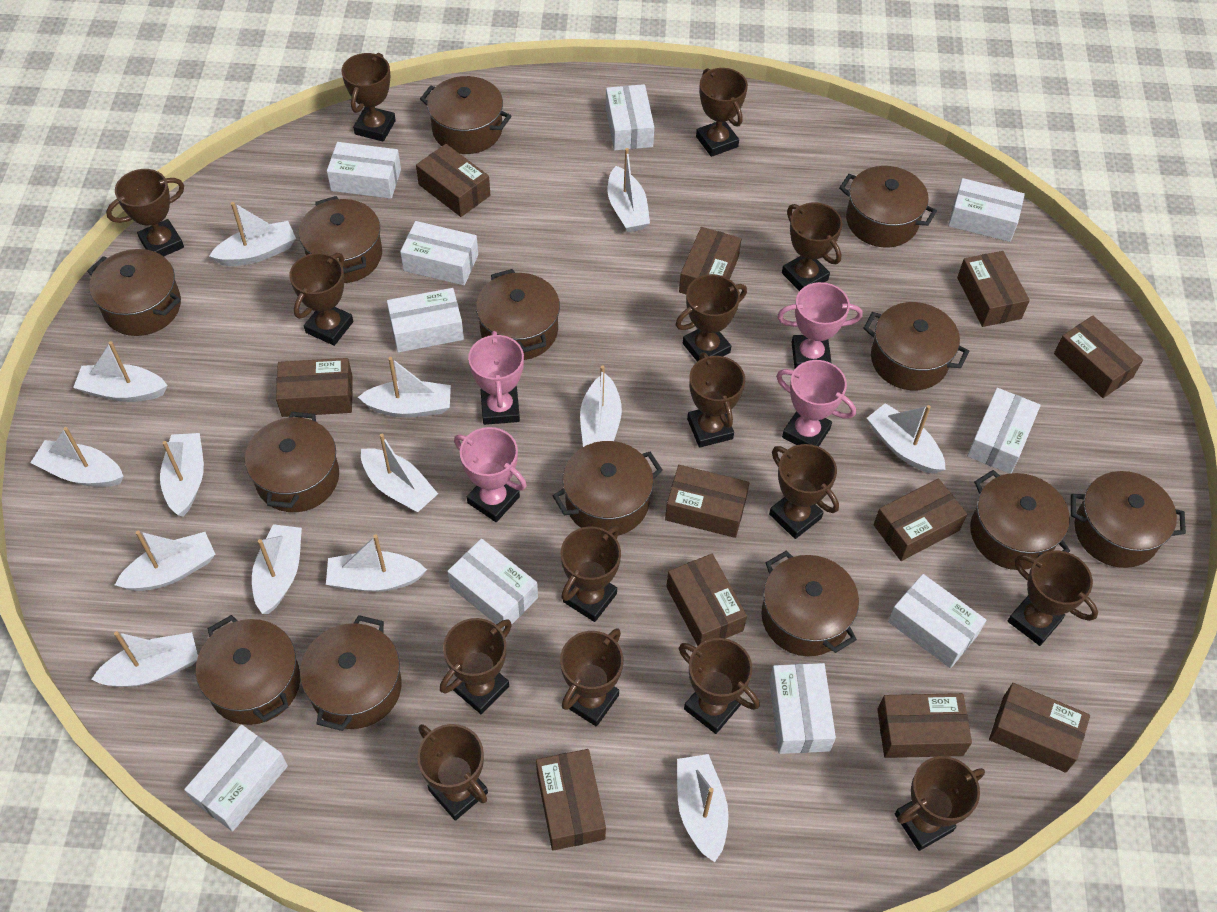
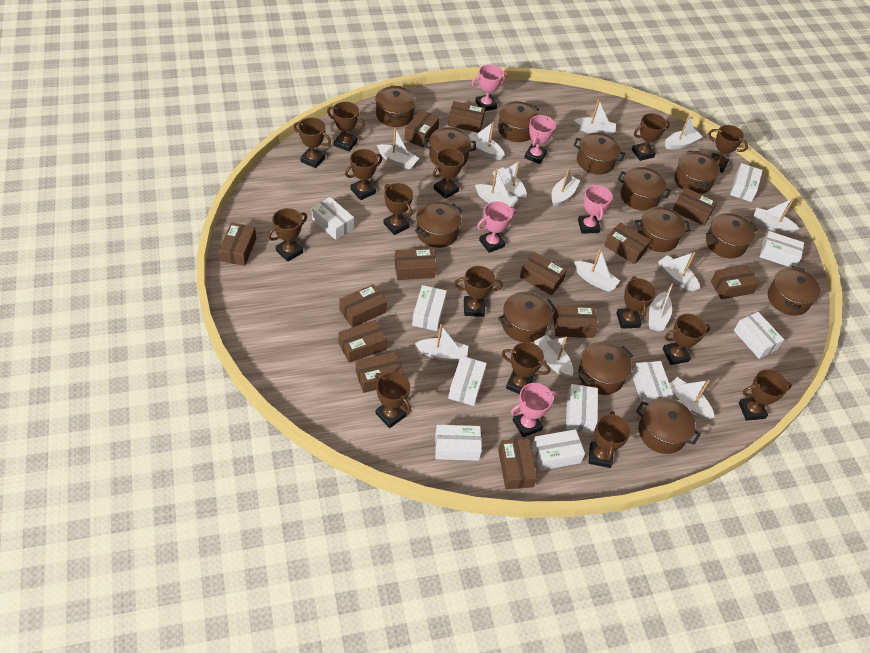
brown box: 11 -> 13
pink trophy: 4 -> 5

